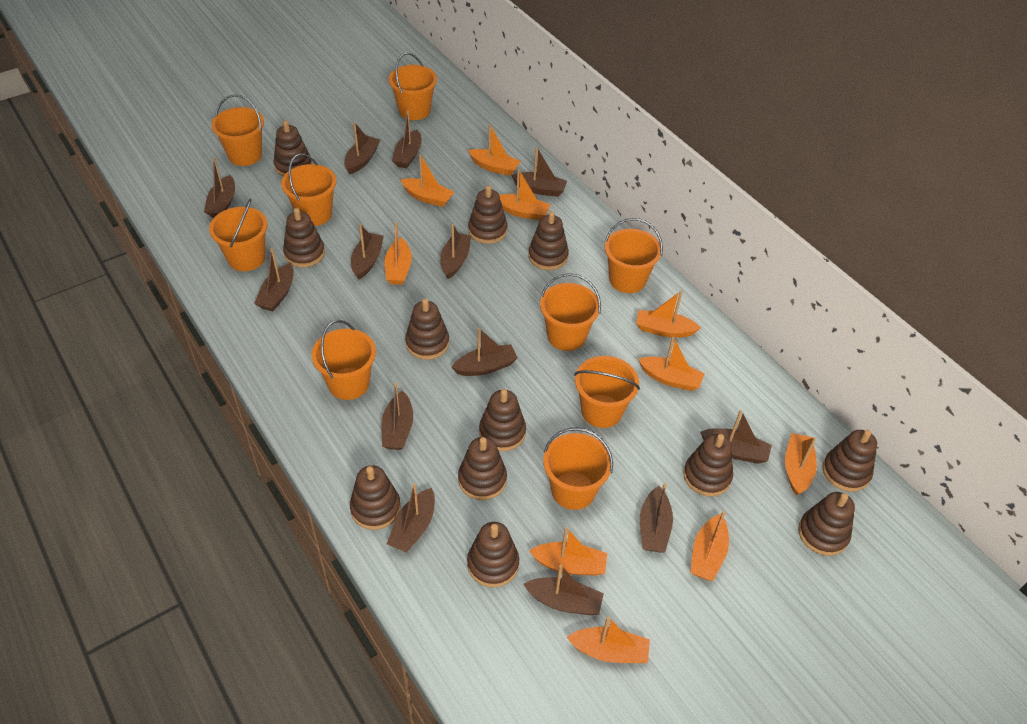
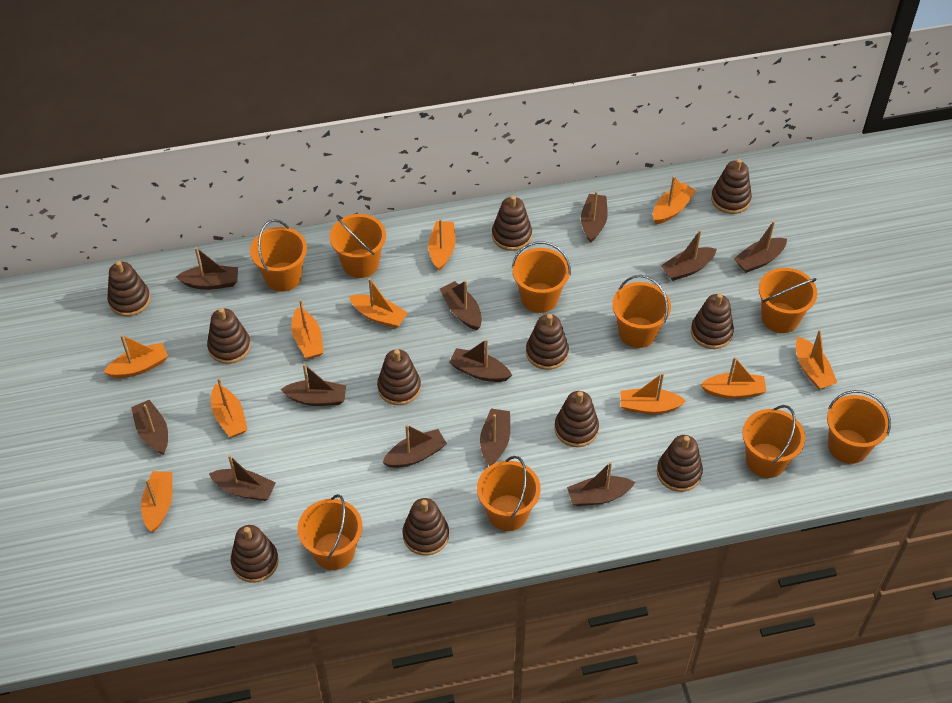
brown boat: 13 -> 12
brown stacking toy: 12 -> 11

